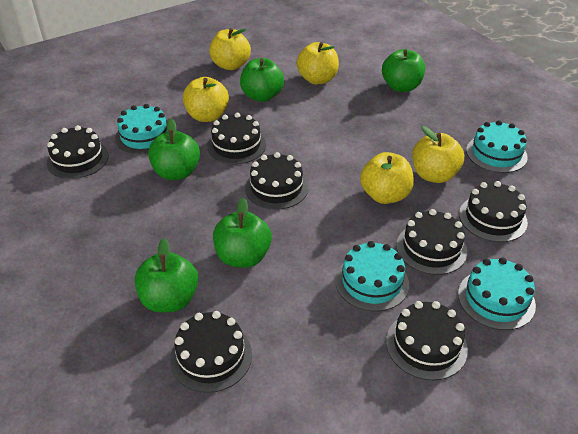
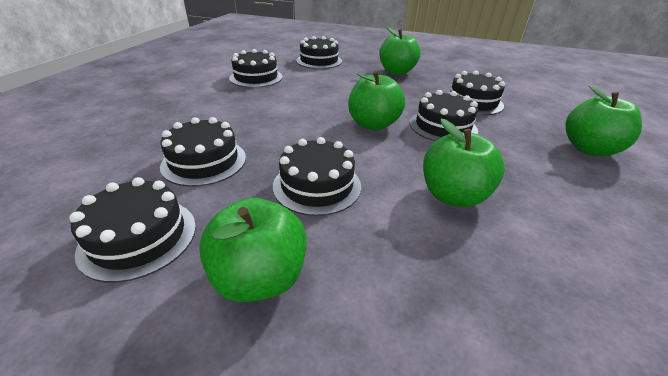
turquoise cake: 4 -> 0
yellow apple: 5 -> 0

